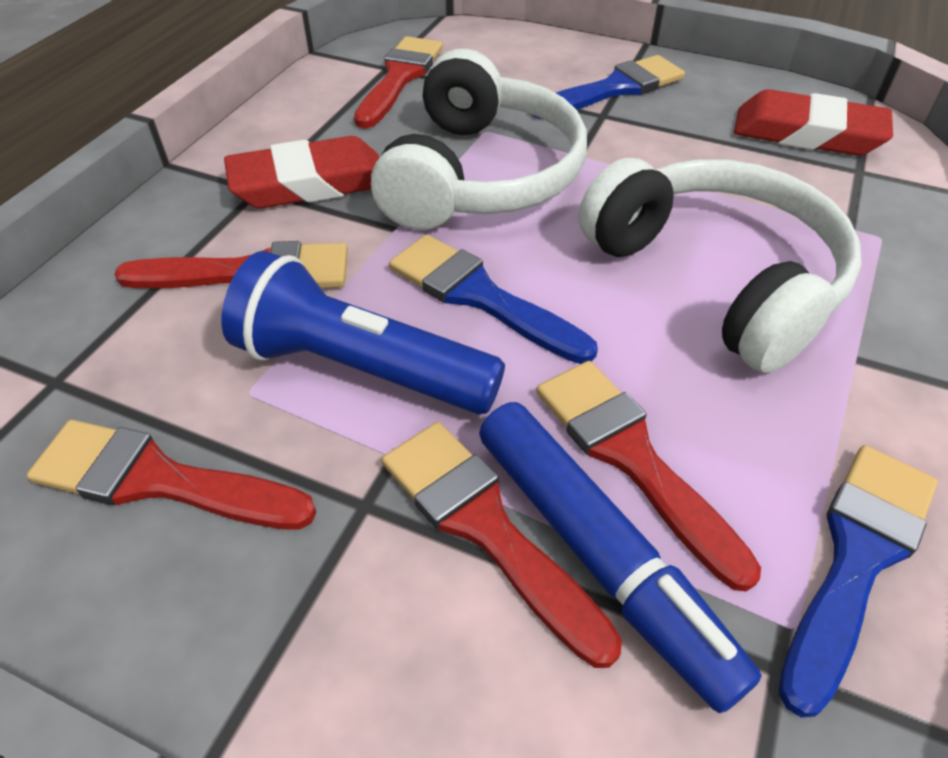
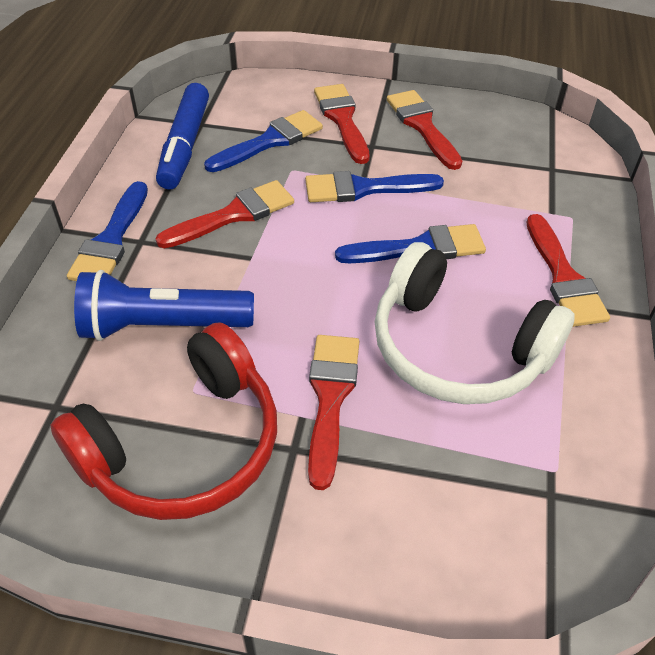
blue brush: 3 -> 4
red eraser: 2 -> 0
red headphones: 0 -> 1
white headphones: 2 -> 1

